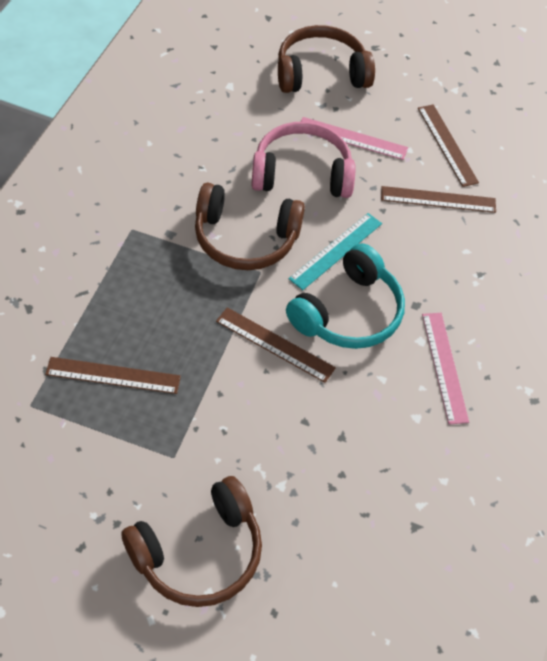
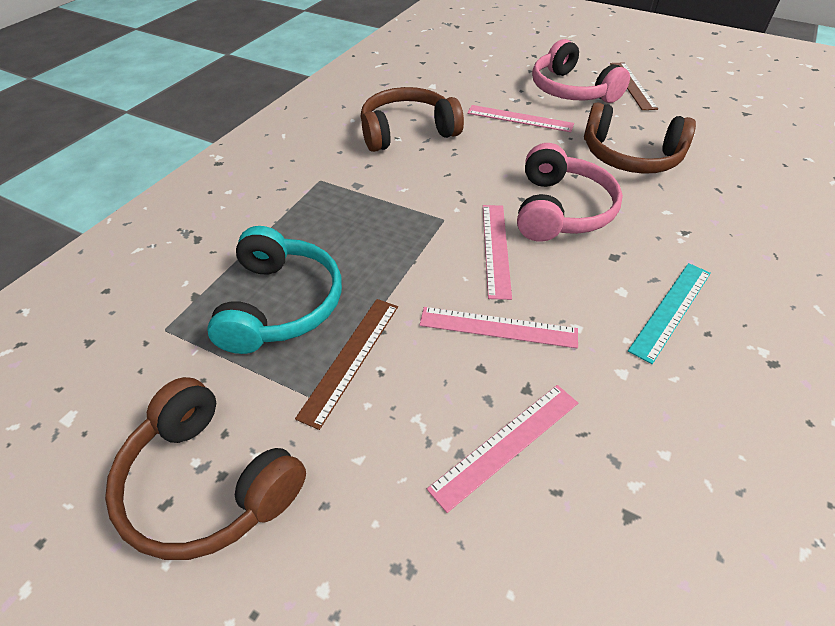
brown ruler: 4 -> 2
pink headphones: 1 -> 2
pink ruler: 2 -> 4

